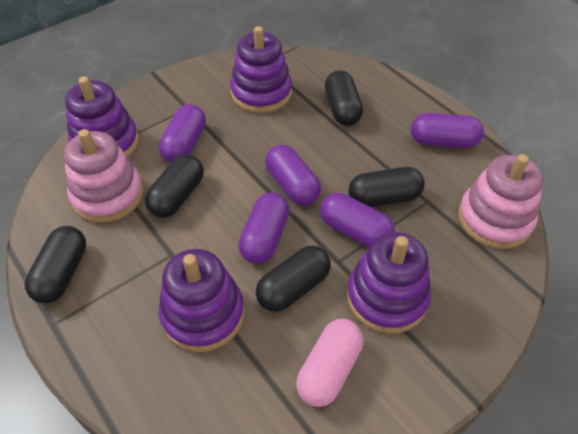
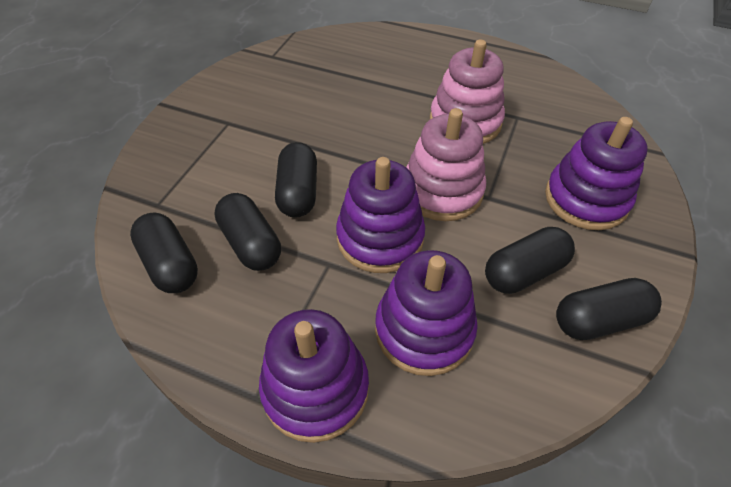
pink capsule: 1 -> 0
purple capsule: 5 -> 0

